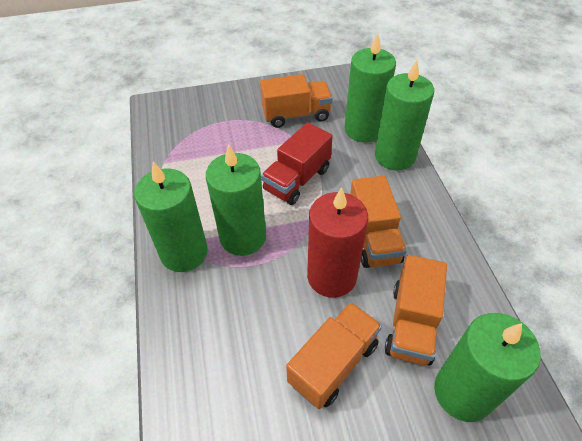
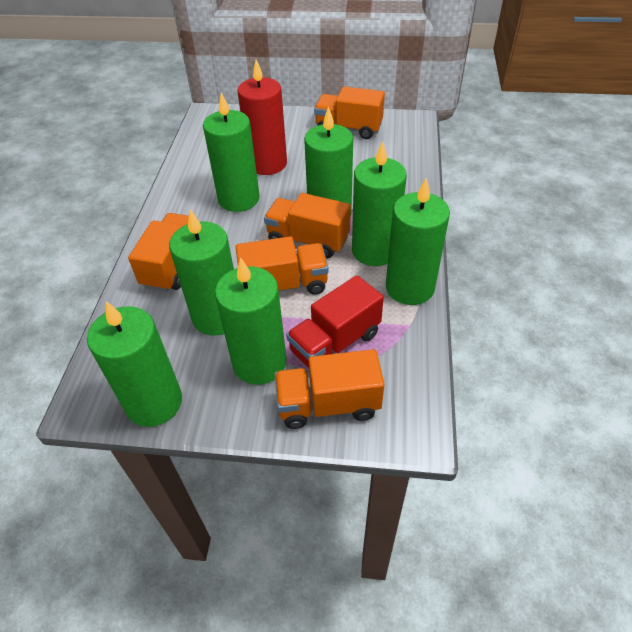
green candle: 5 -> 7
orange truck: 4 -> 5

